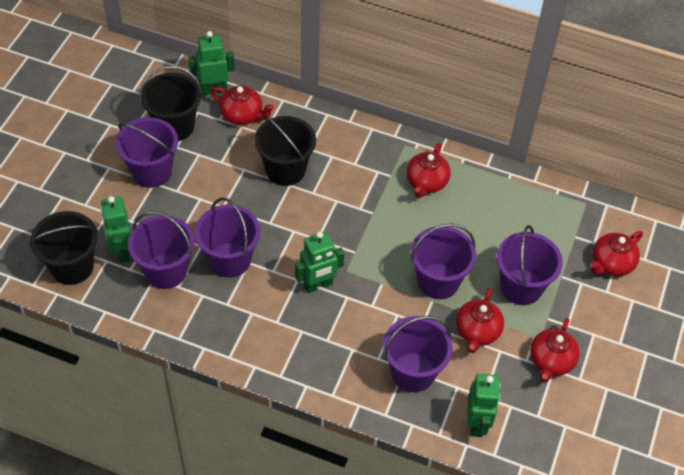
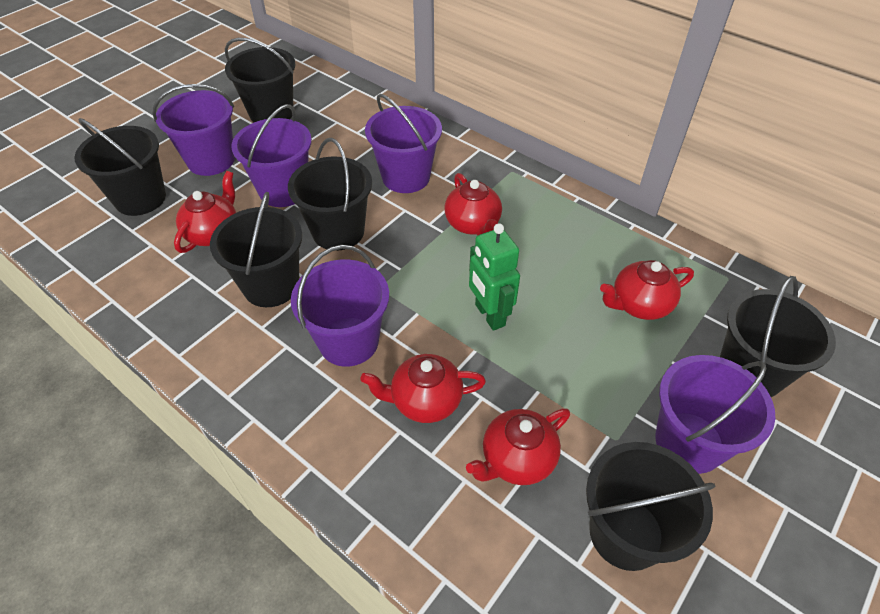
black bucket: 3 -> 6
green robot: 4 -> 1
purple bucket: 6 -> 5

